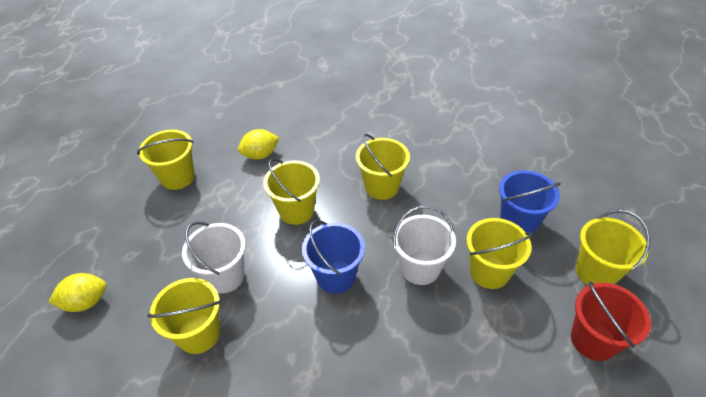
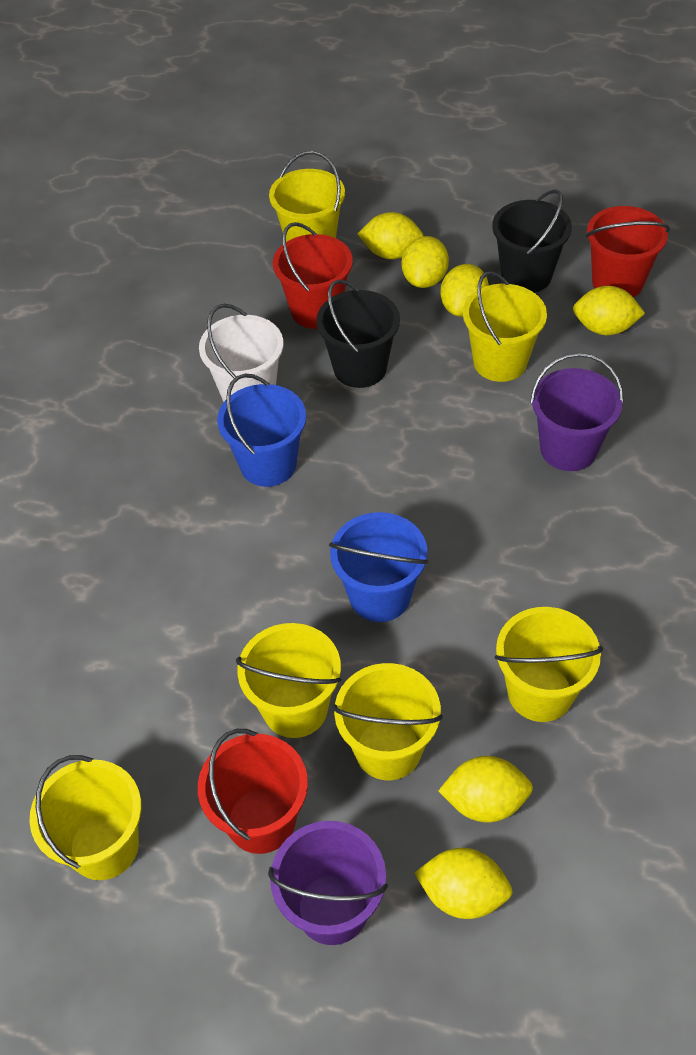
black bucket: 0 -> 2
purple bucket: 0 -> 2
red bucket: 1 -> 3
white bucket: 2 -> 1
yellow lemon: 2 -> 6

